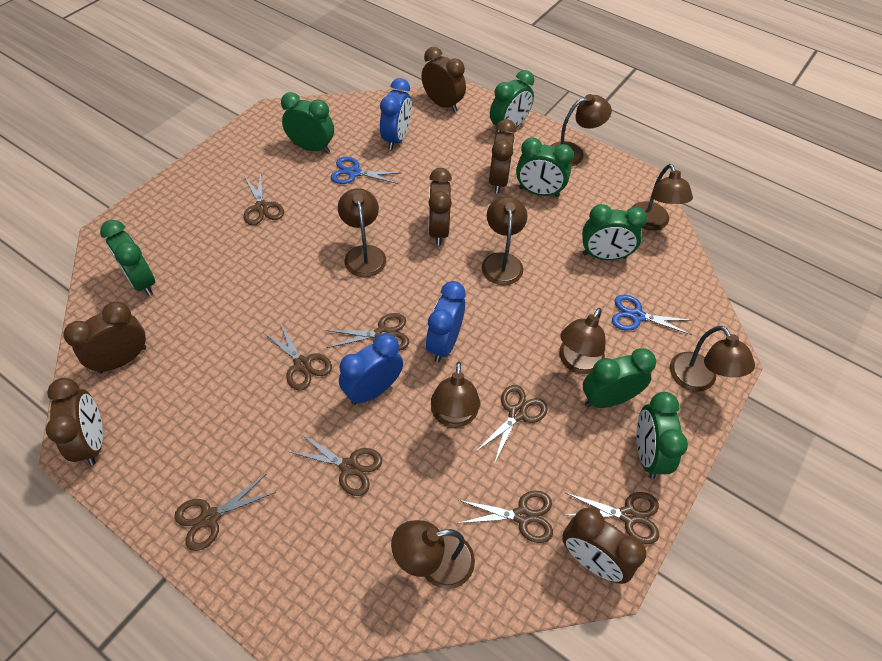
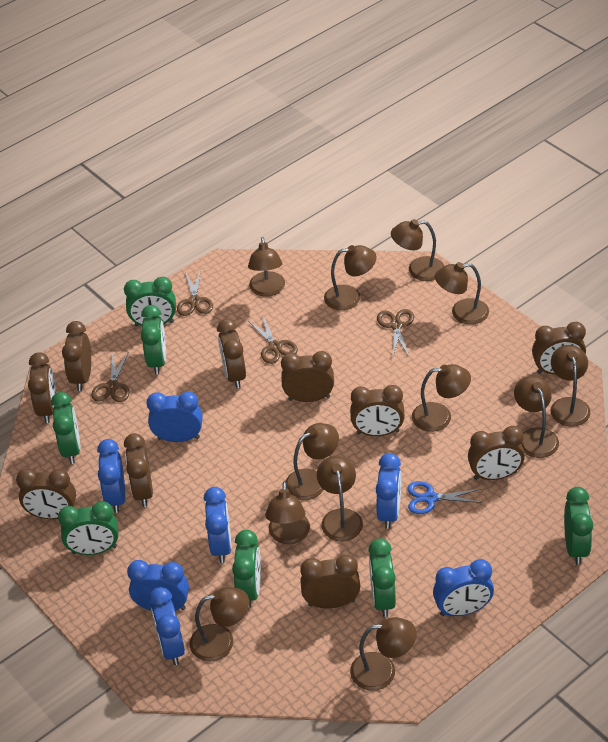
blue clock: 3 -> 7
blue scissors: 2 -> 1
brown clock: 6 -> 10
brown lamp: 8 -> 12
brown scissors: 8 -> 4

